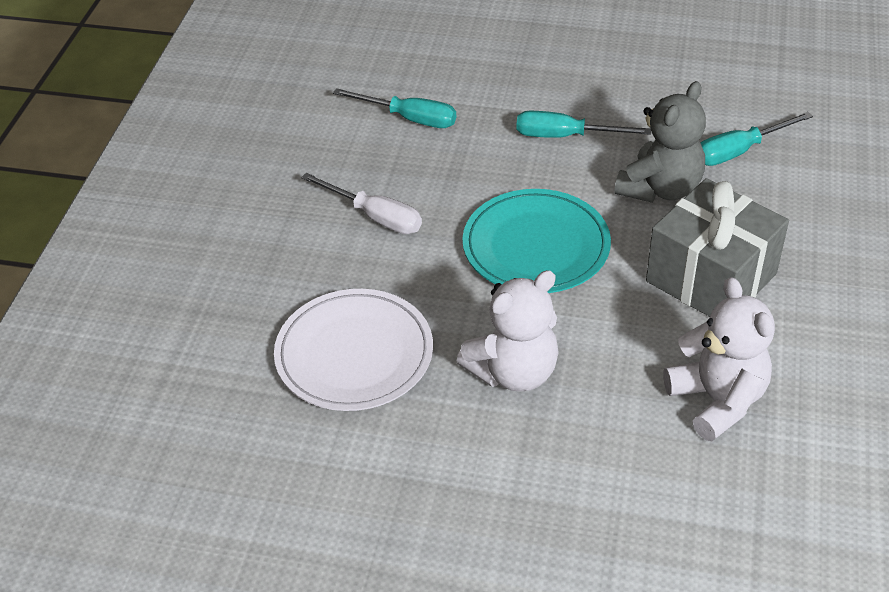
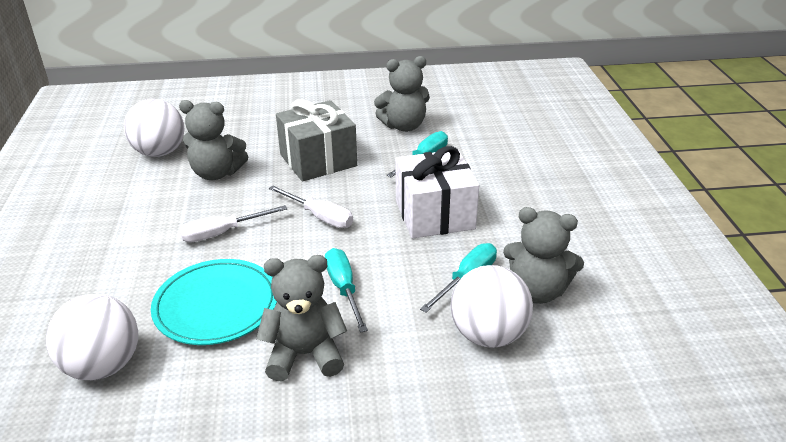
grey teddy bear: 1 -> 4
white ball: 0 -> 3
white gift: 0 -> 1
white plate: 1 -> 0
white screwdriver: 1 -> 2
white teddy bear: 2 -> 0

